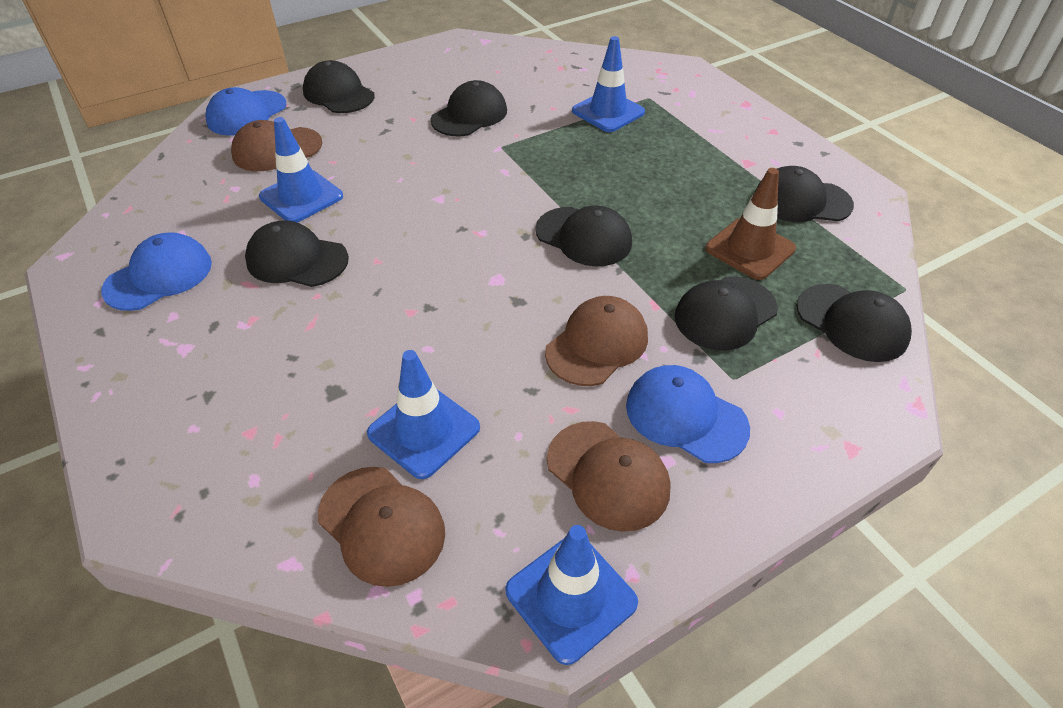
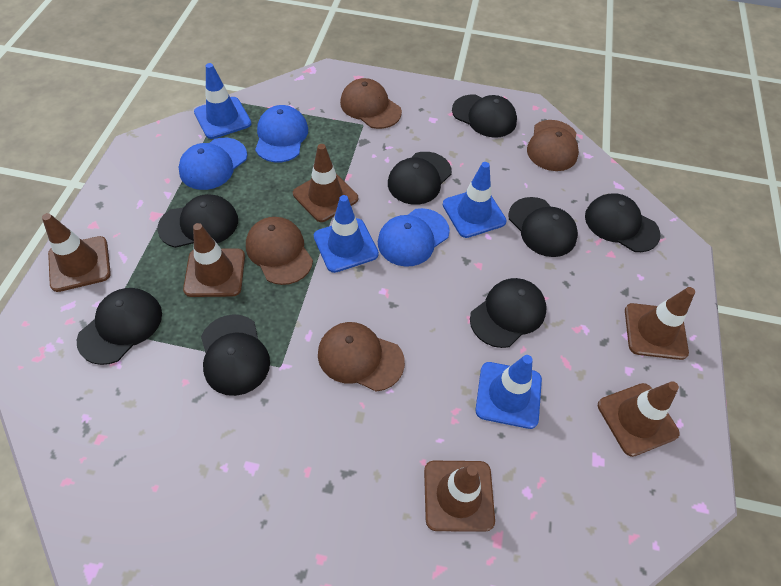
black cap: 7 -> 8
brown traffic cone: 1 -> 6

